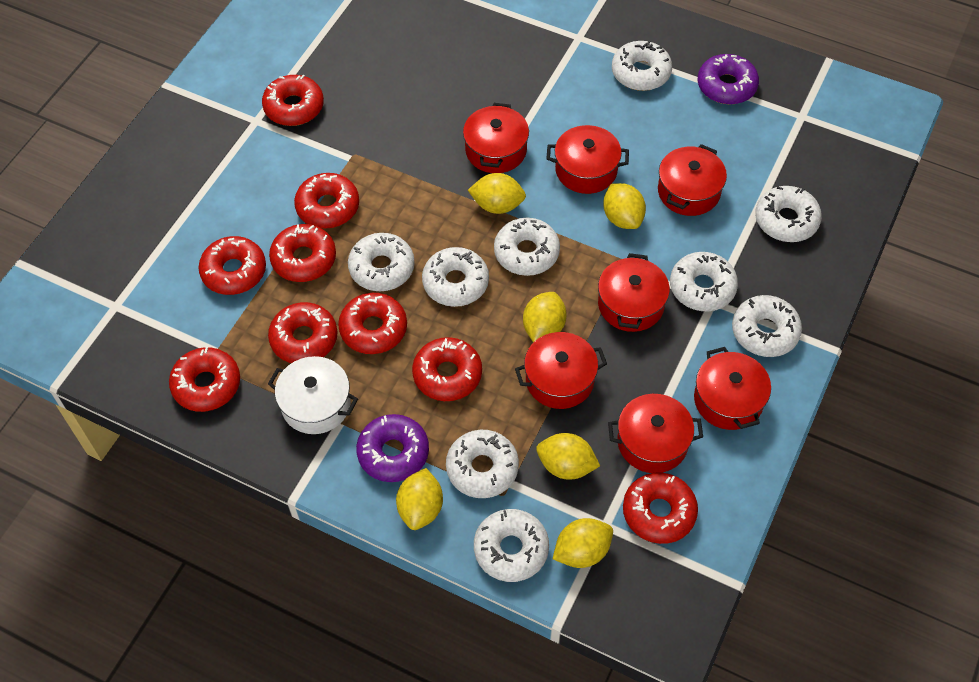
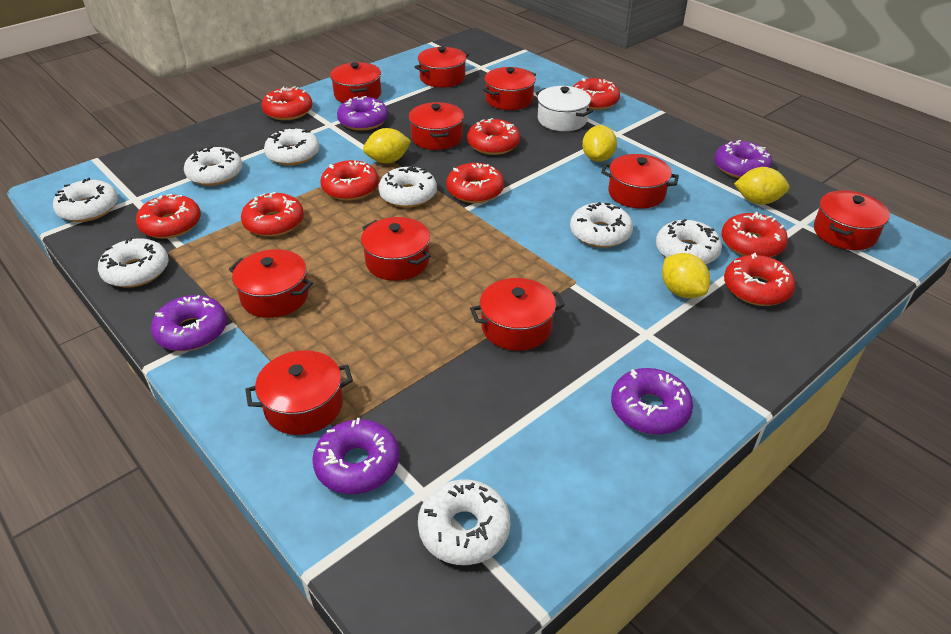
purple donut: 2 -> 5
red pot: 7 -> 10
white donut: 9 -> 8
yellow lemon: 6 -> 4

